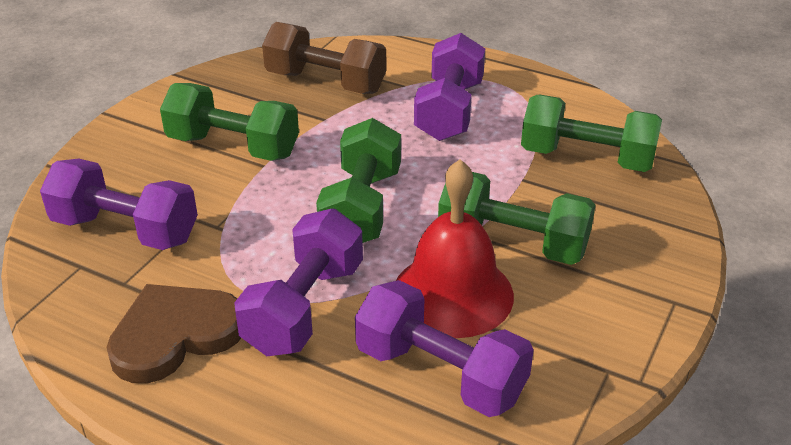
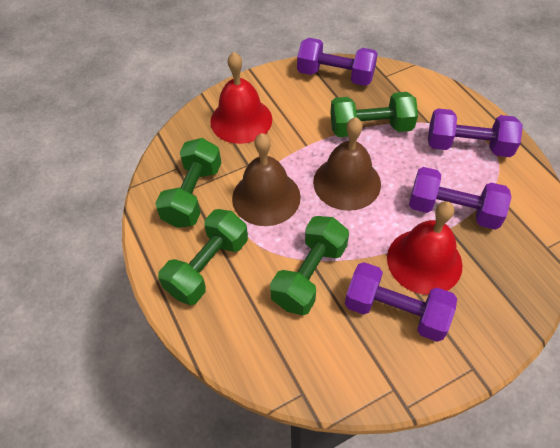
brown bell: 0 -> 2
brown dumbbell: 1 -> 0
brown heart: 1 -> 0
red bell: 1 -> 2

